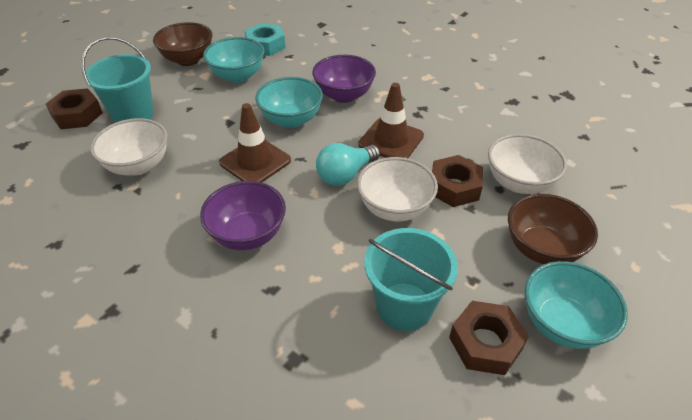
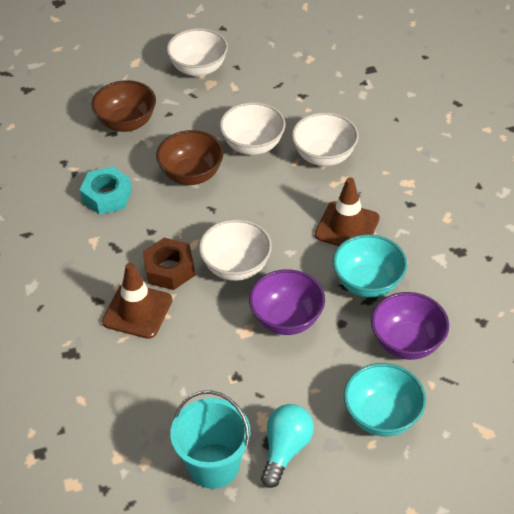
brown nut: 3 -> 1
turquoise bowl: 3 -> 2
turquoise bucket: 2 -> 1
white bowl: 3 -> 4

